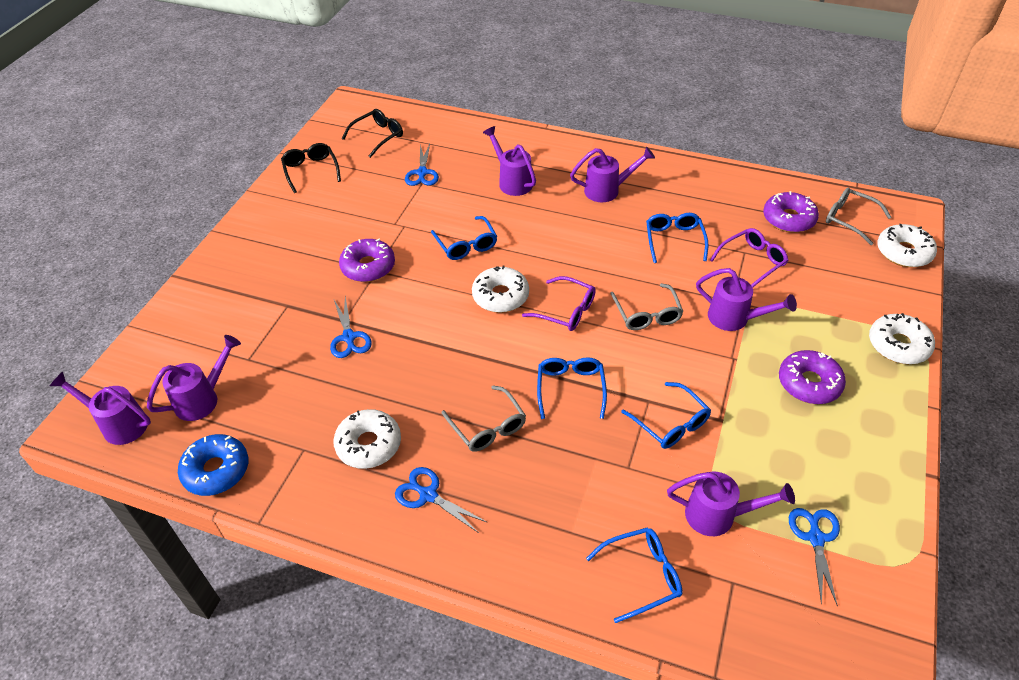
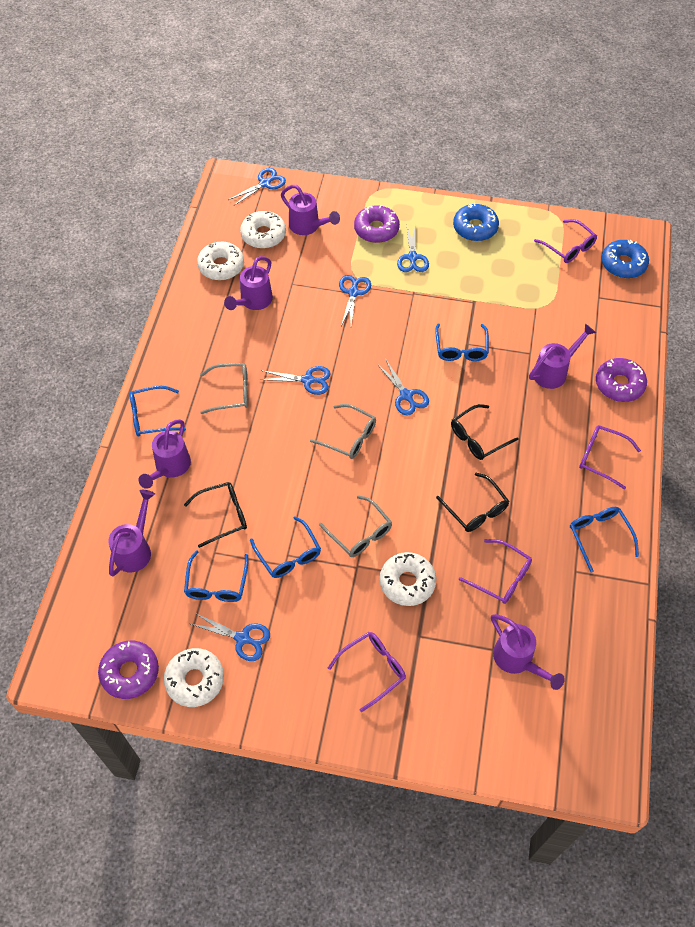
black glasses: 2 -> 3
blue donut: 1 -> 2
blue scissors: 4 -> 6
purple glasses: 2 -> 4

